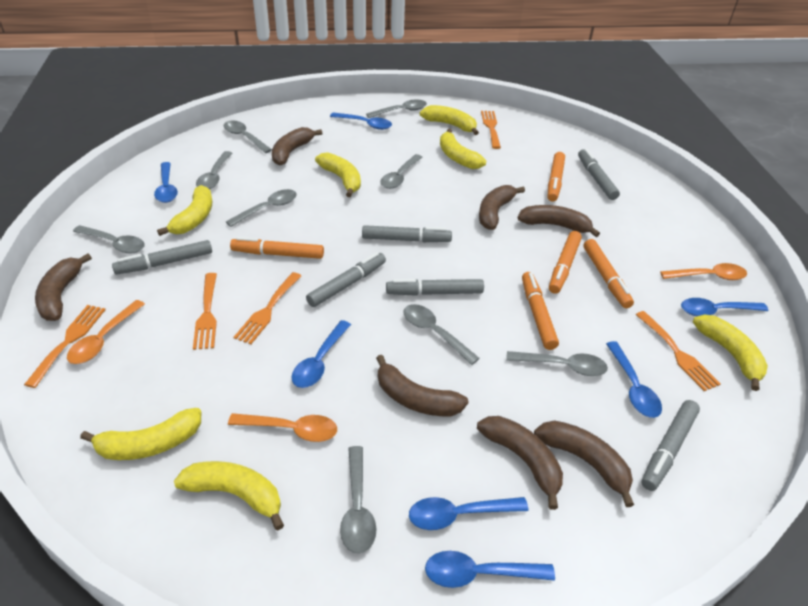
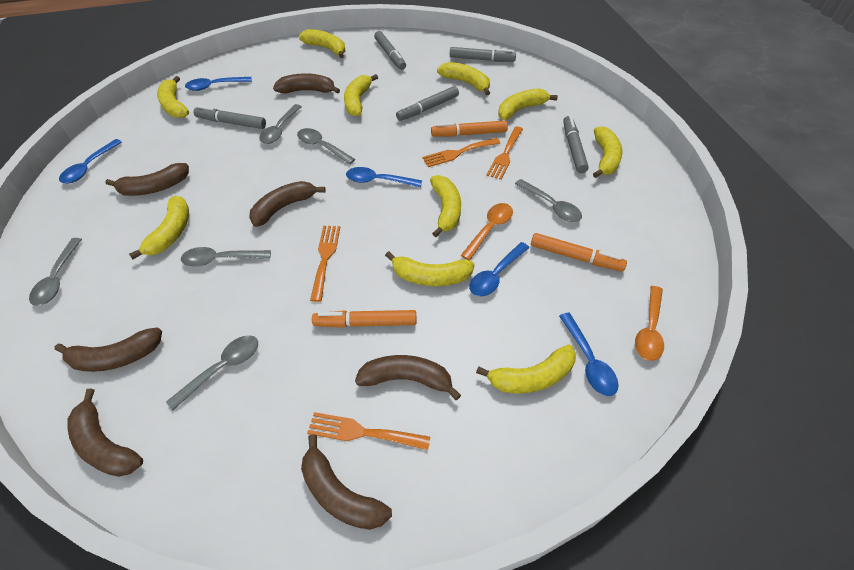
blue spoon: 7 -> 5
grey marker: 6 -> 5
grey spoon: 9 -> 6
orange fork: 5 -> 4
orange marker: 5 -> 3
orange spoon: 3 -> 2
yellow banana: 7 -> 10

